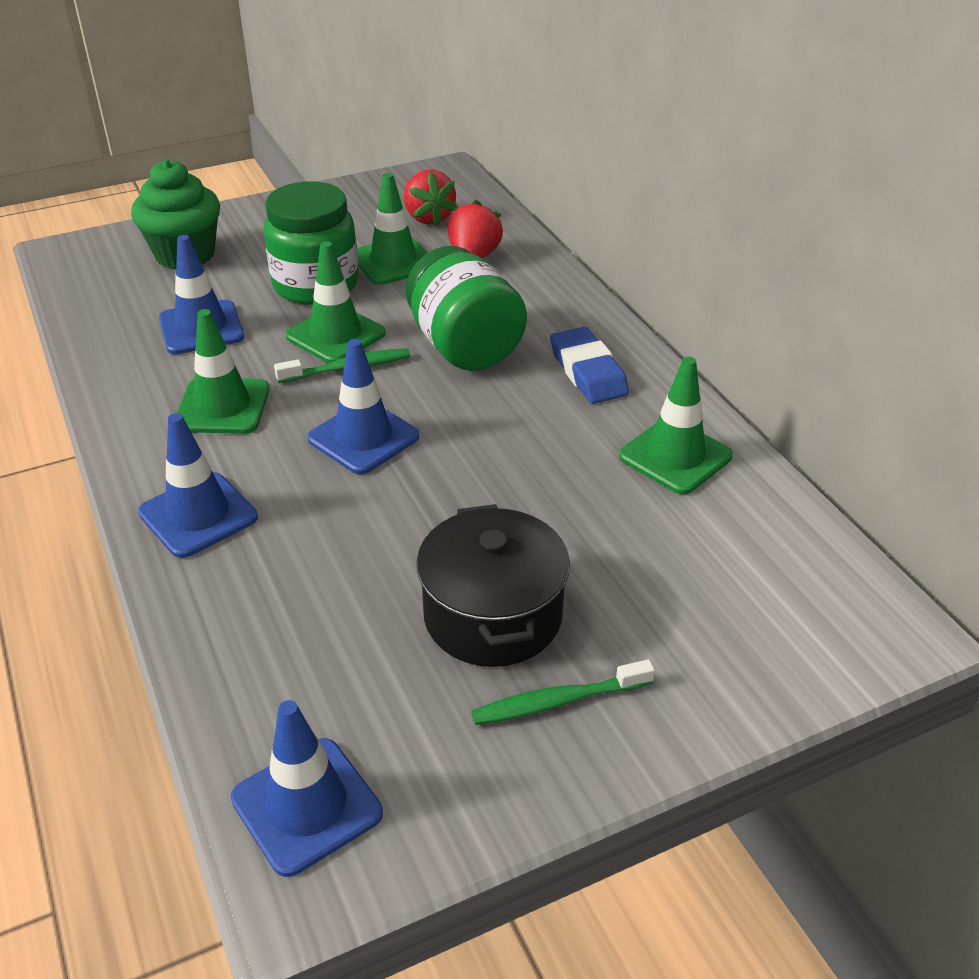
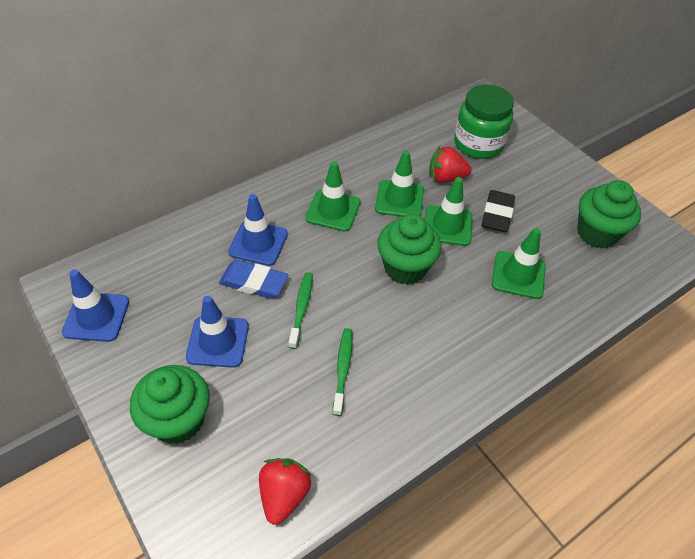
black eraser: 0 -> 1
black pot: 1 -> 0
blue traffic cone: 4 -> 3
green cupcake: 1 -> 3
green jar: 2 -> 1

